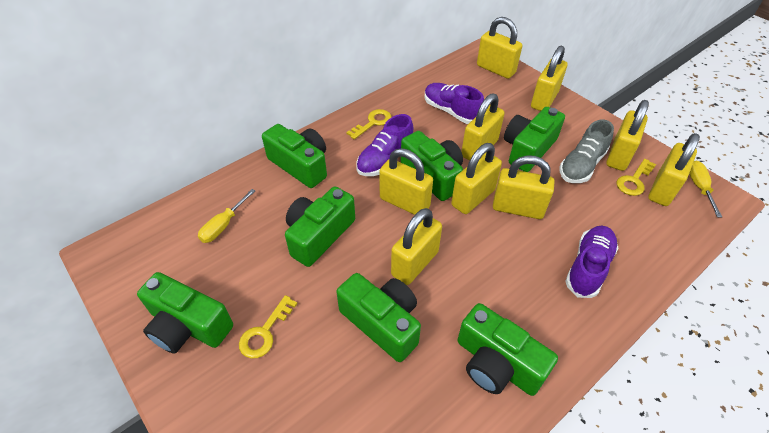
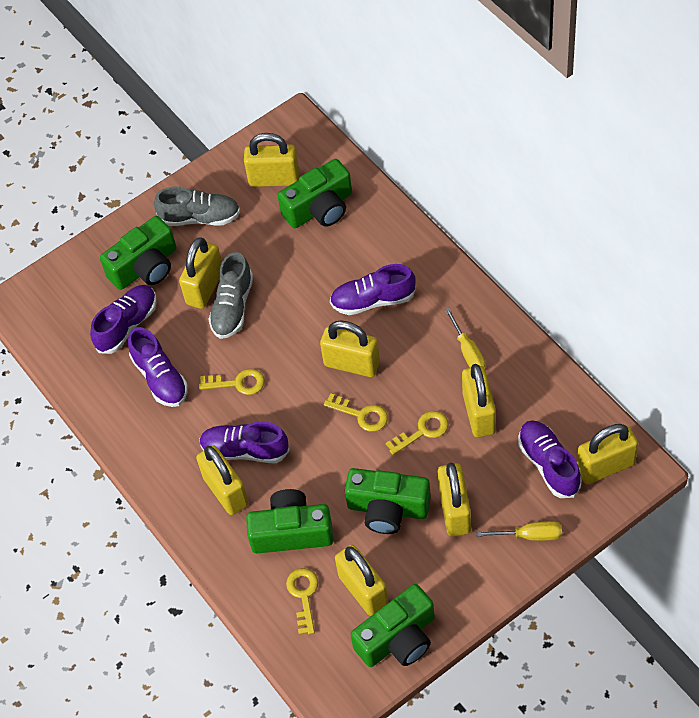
green camera: 7 -> 5
grey shoe: 1 -> 2
purple shoe: 3 -> 5
yellow key: 3 -> 4
yellow padlock: 9 -> 8

